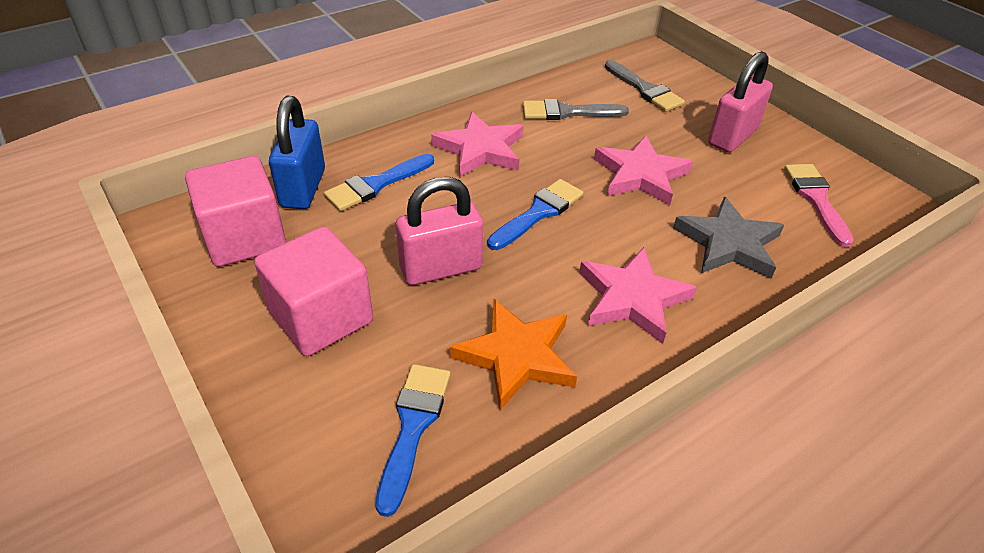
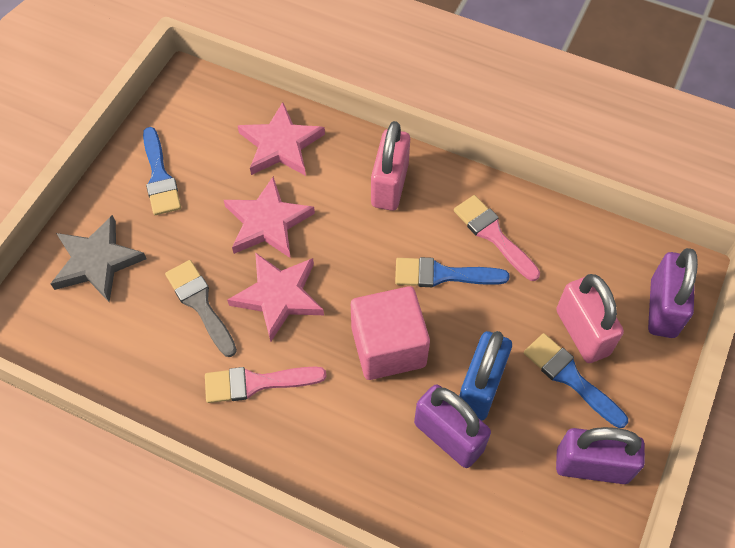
grey brush: 2 -> 1
orange star: 1 -> 0
pink brush: 1 -> 2
pink cube: 2 -> 1
purple padlock: 0 -> 3

